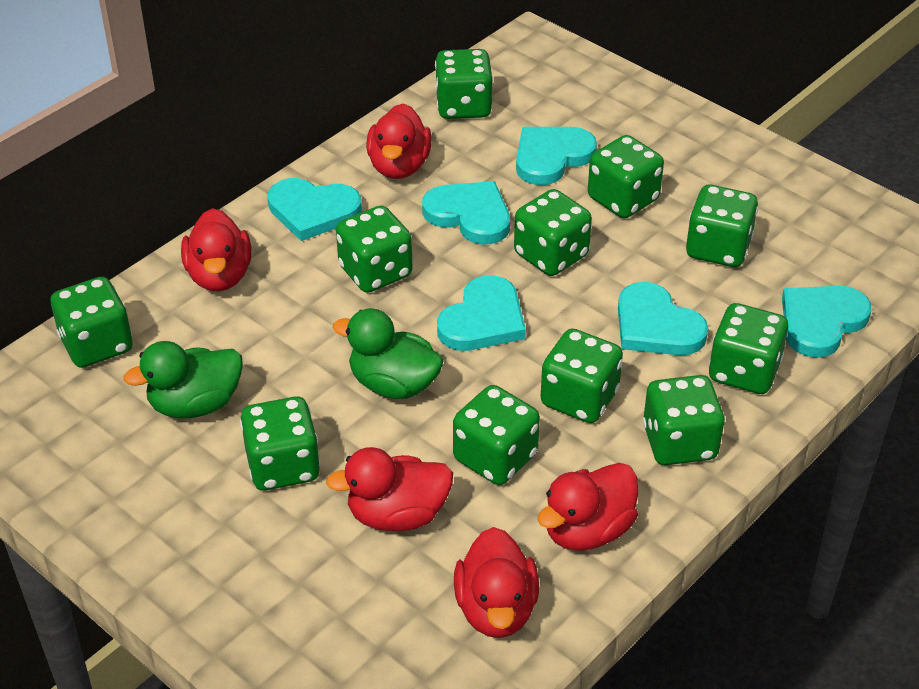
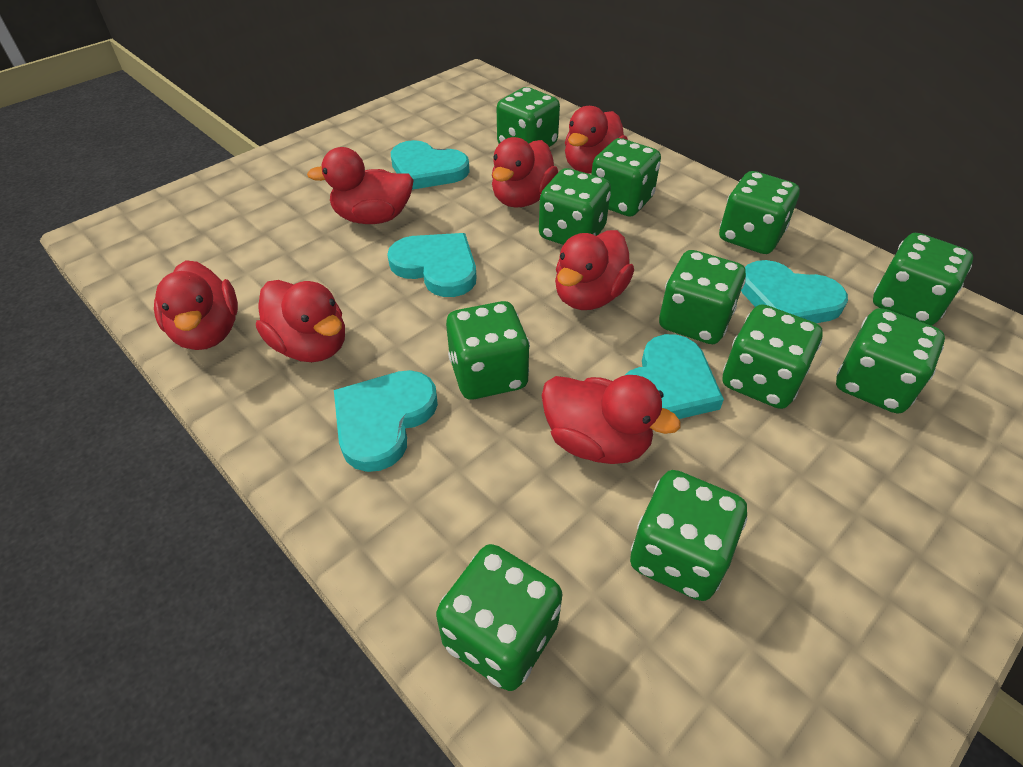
green duck: 2 -> 0
red duck: 5 -> 7
turquoise heart: 6 -> 5

